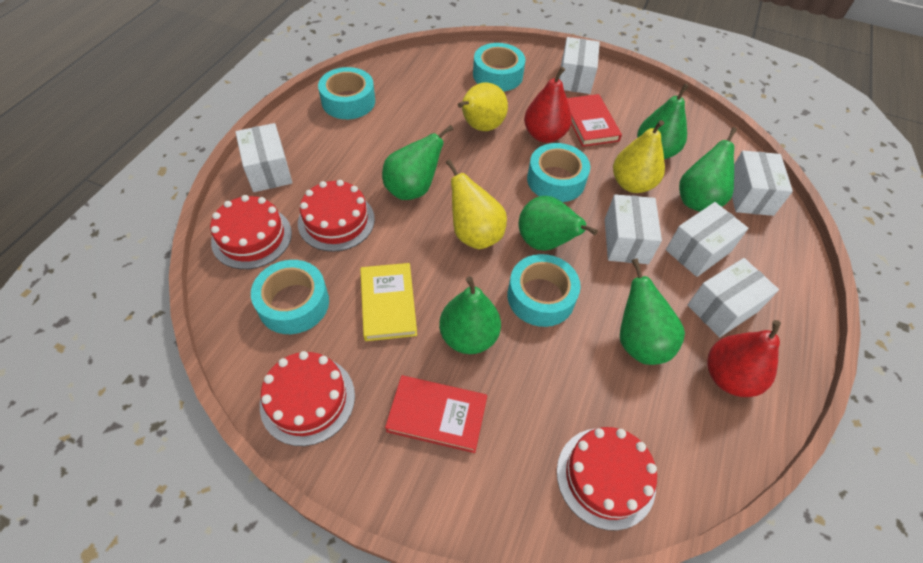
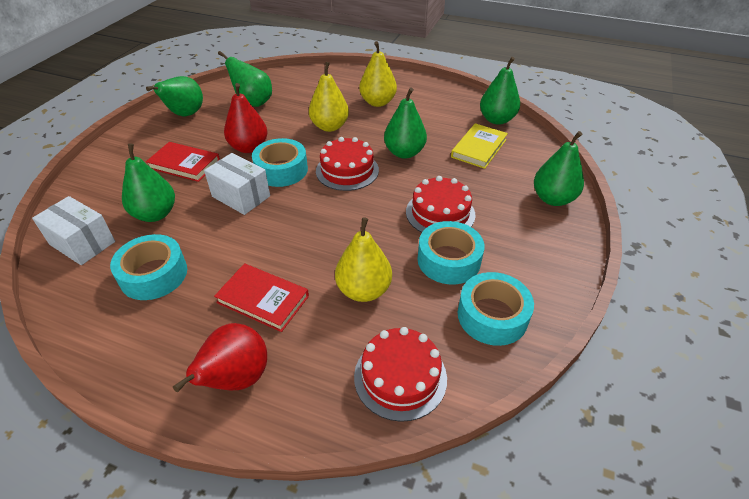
red cake: 4 -> 3
turquoise tape: 5 -> 4
white box: 6 -> 2

